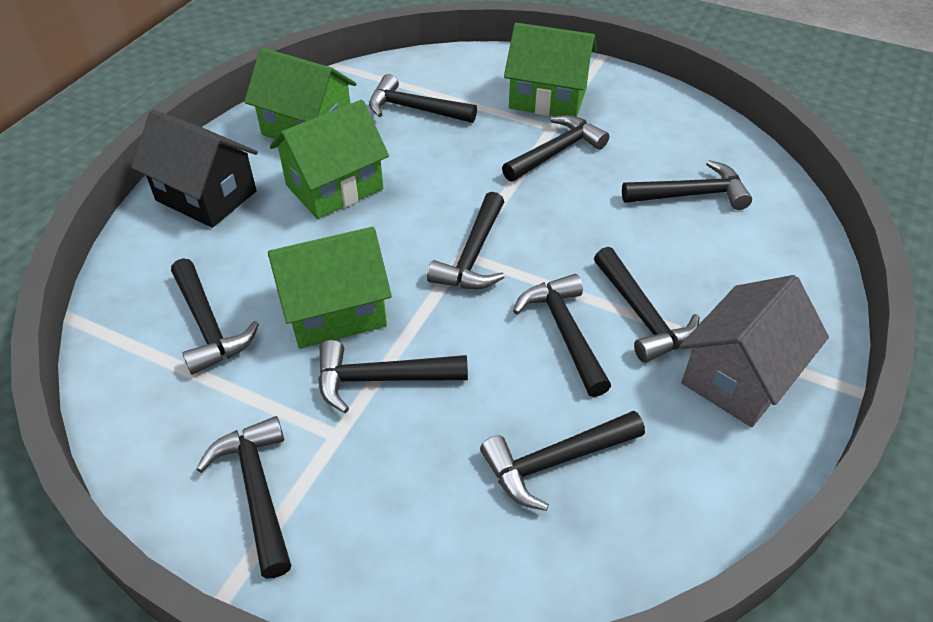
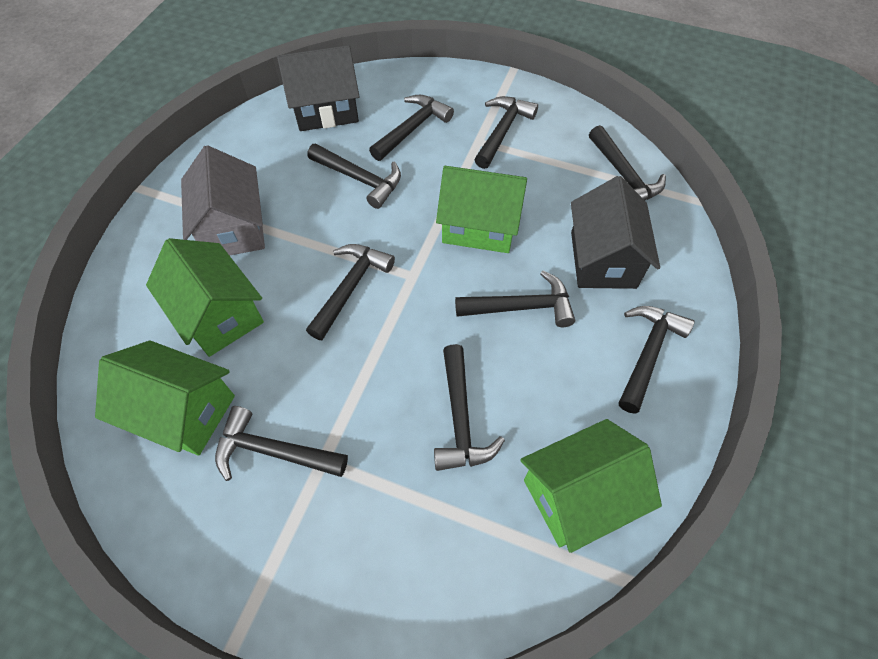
black hammer: 10 -> 9
black house: 1 -> 2

